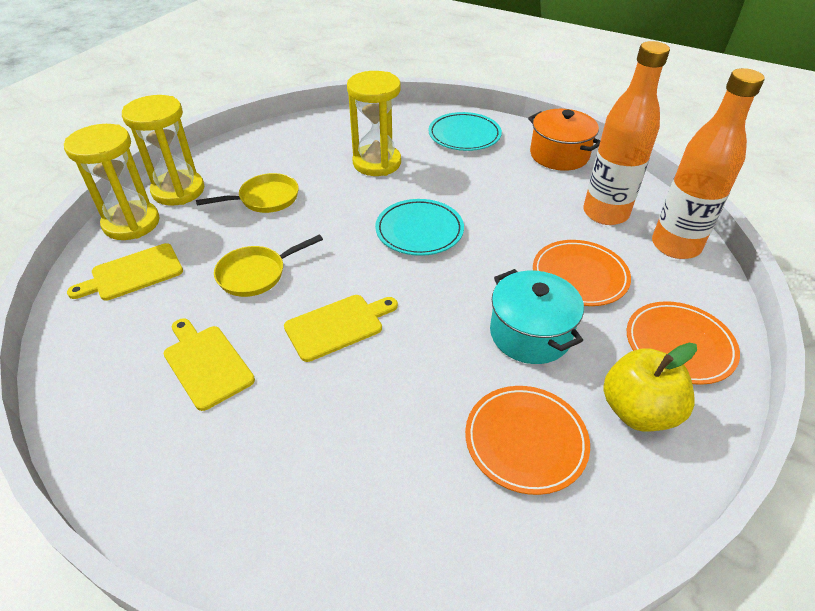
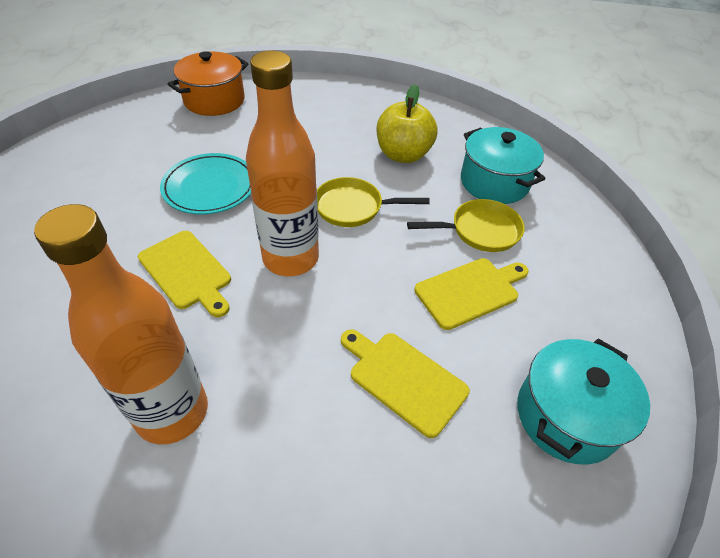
orange plate: 3 -> 0
turquoise plate: 2 -> 1
turquoise pot: 1 -> 2
yellow hourglass: 3 -> 0

